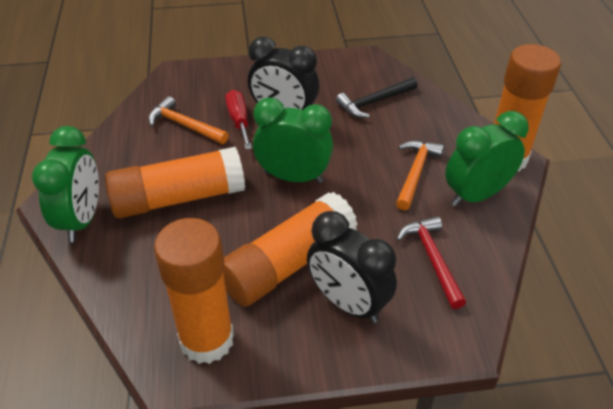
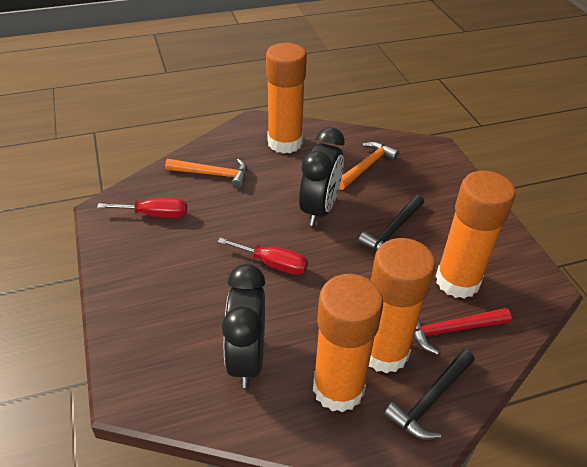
black hammer: 1 -> 2
green clock: 3 -> 0
red screwdriver: 1 -> 2

